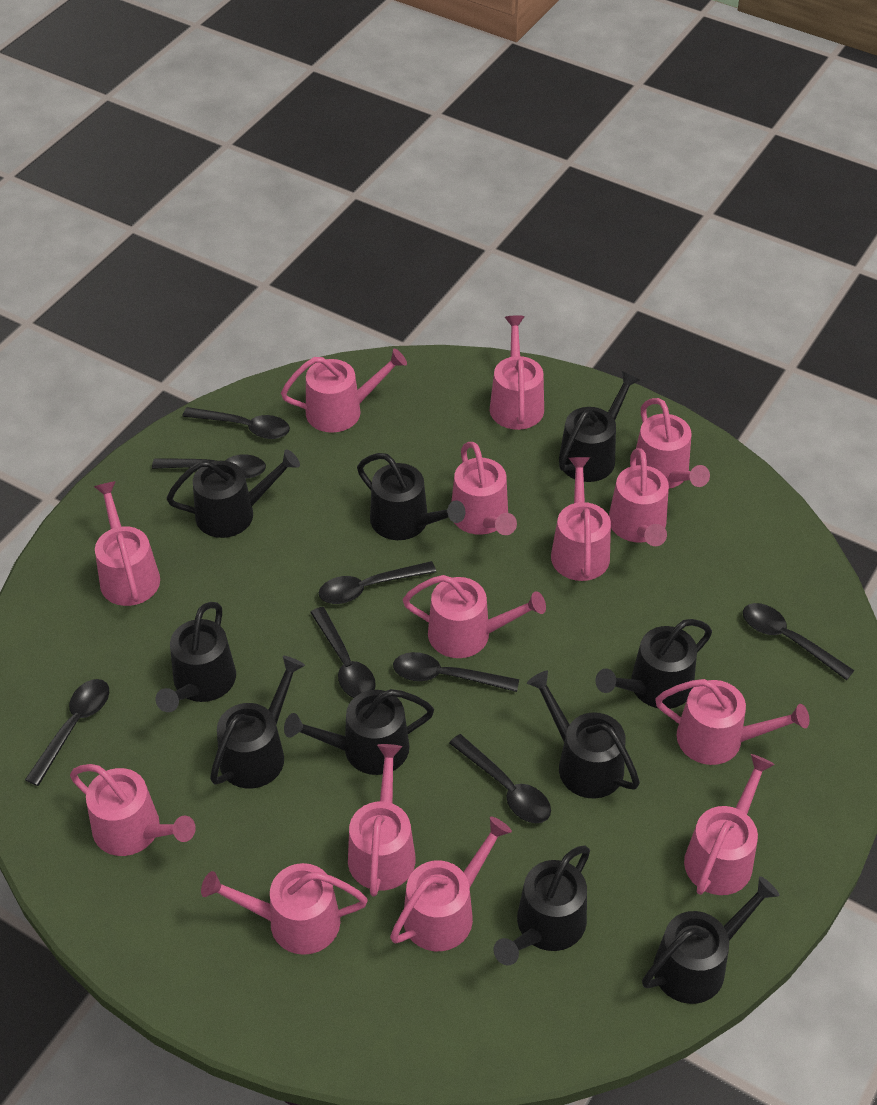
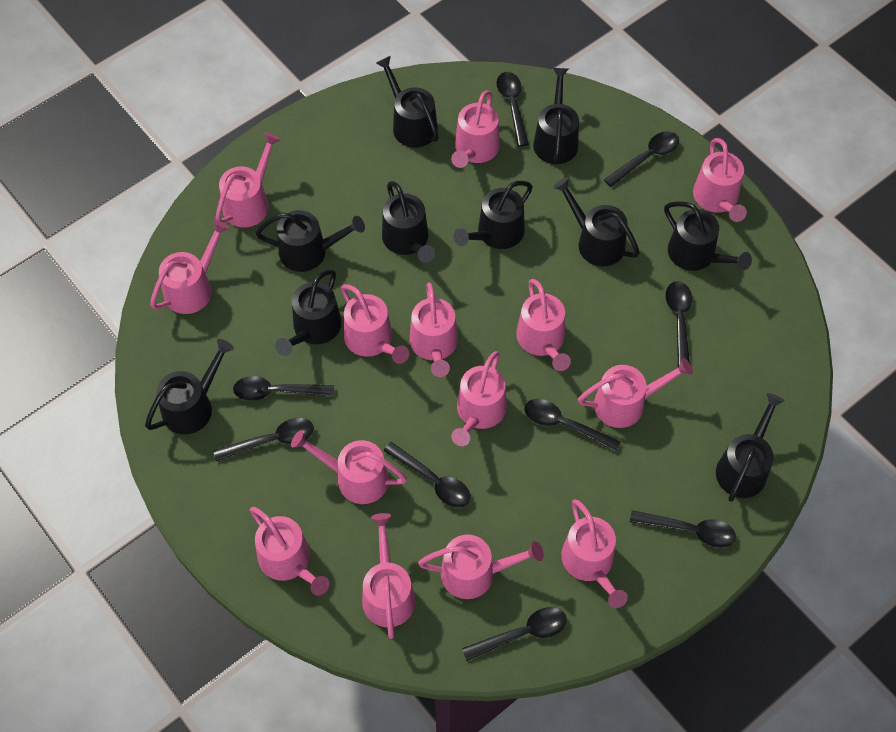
black spoon: 8 -> 9

